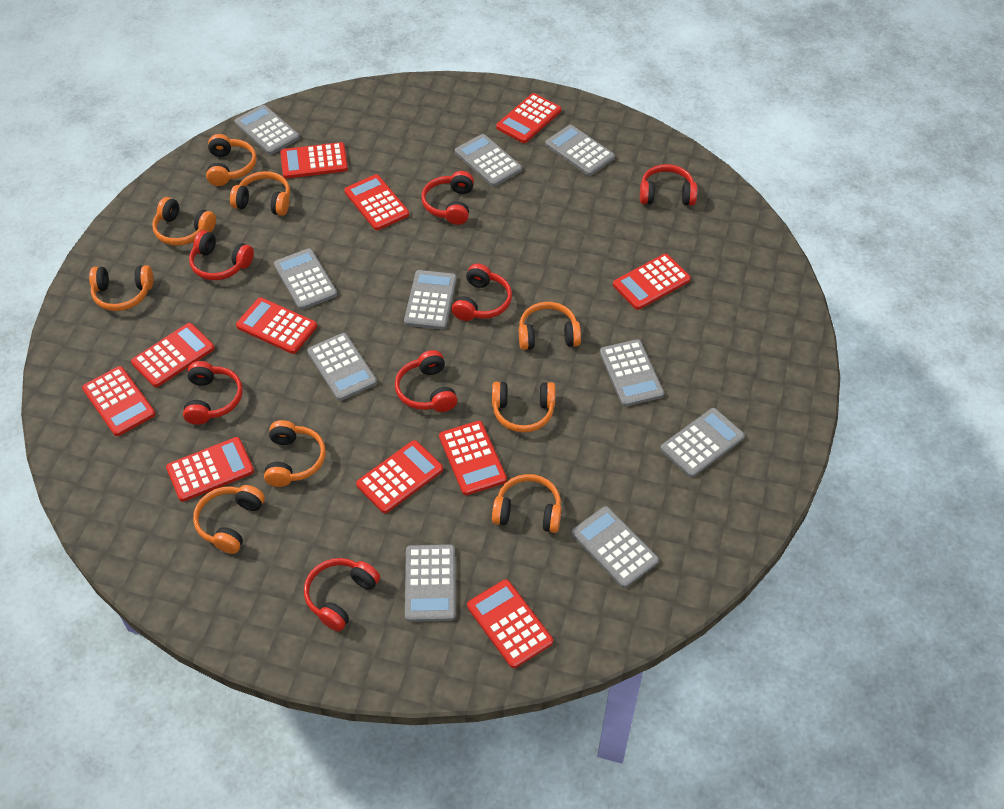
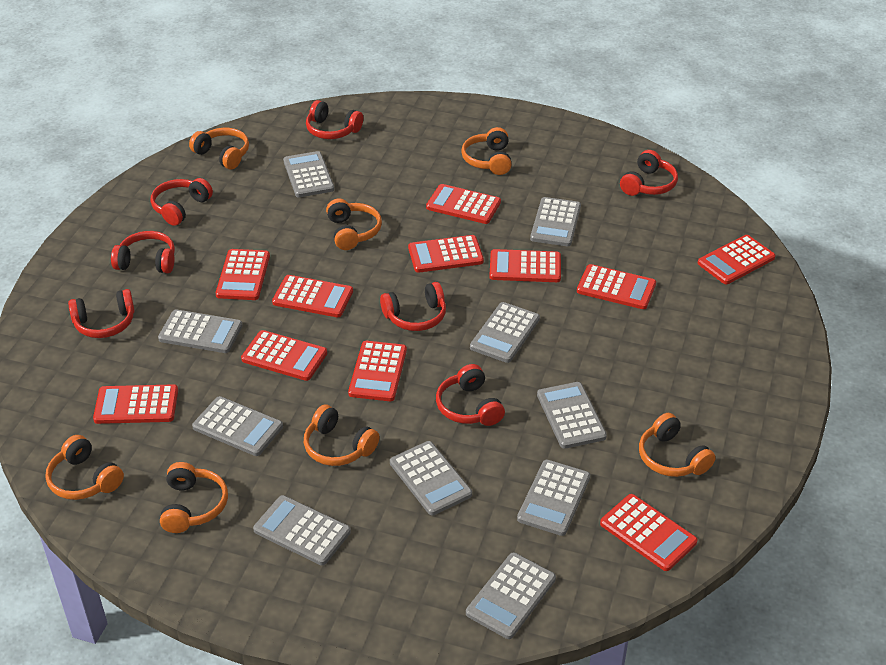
orange headphones: 9 -> 7

